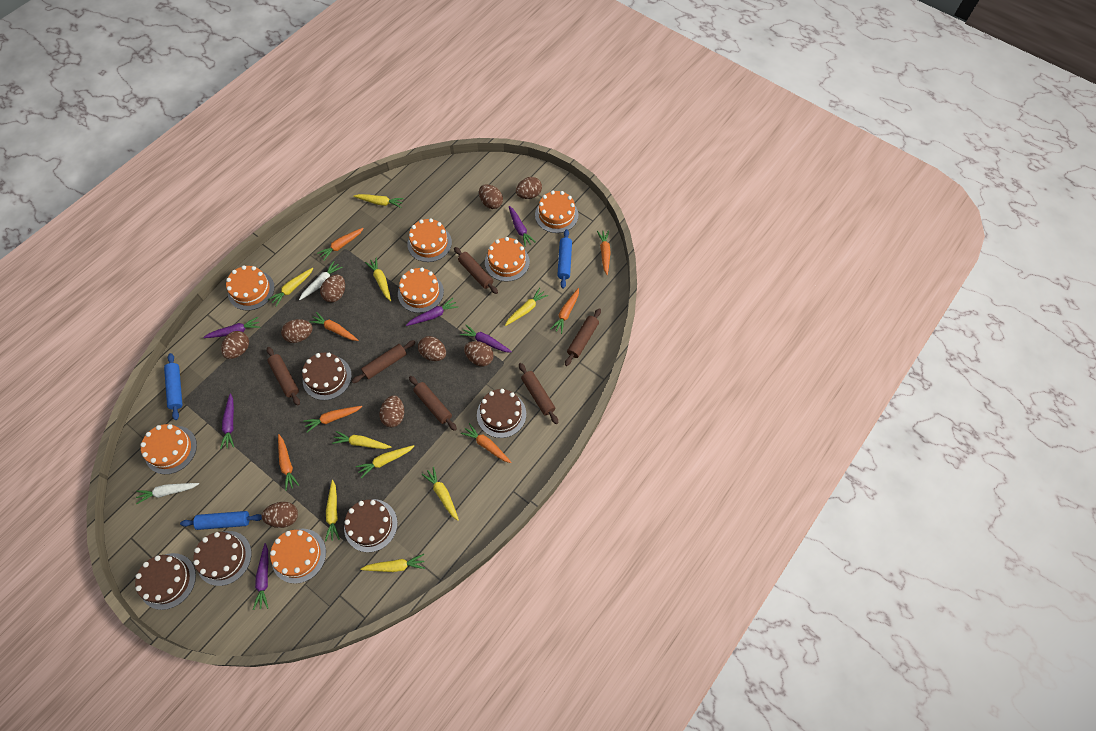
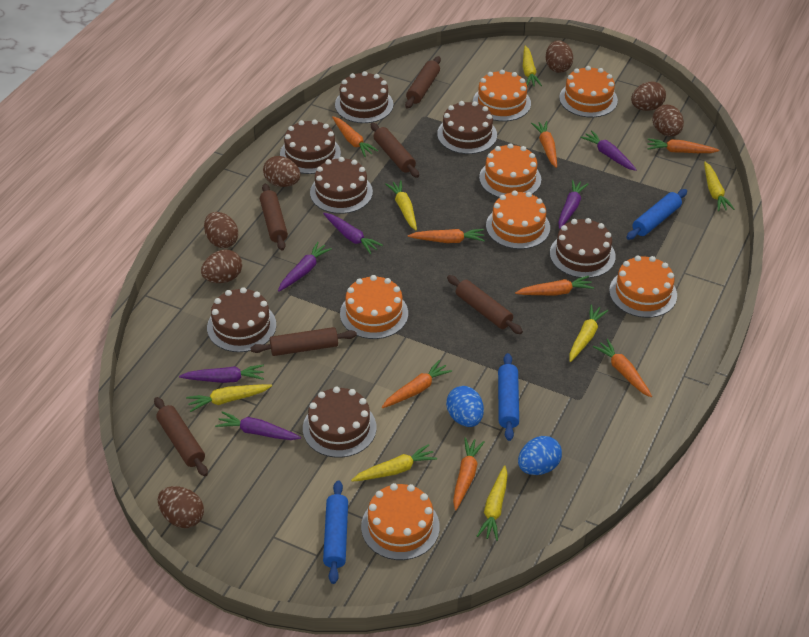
blue egg: 0 -> 2
brown cake: 5 -> 7
brown egg: 9 -> 7
orange carrot: 7 -> 8
white carrot: 2 -> 0
yellow carrot: 9 -> 7

